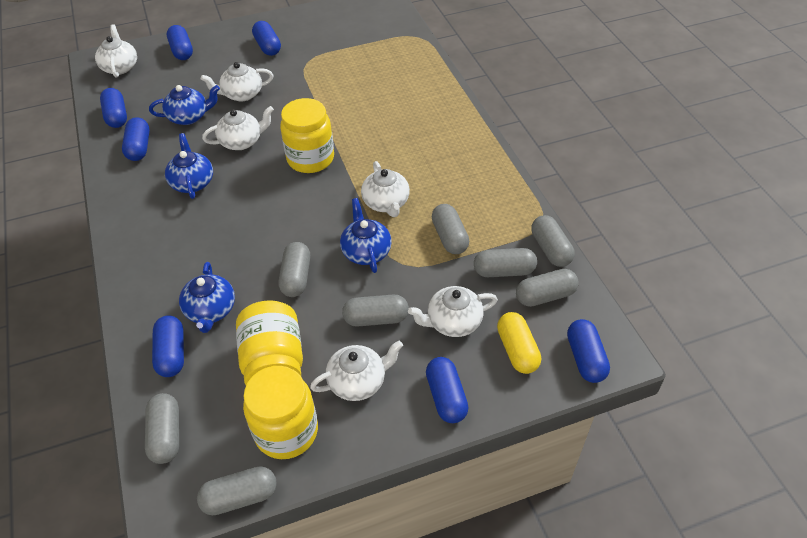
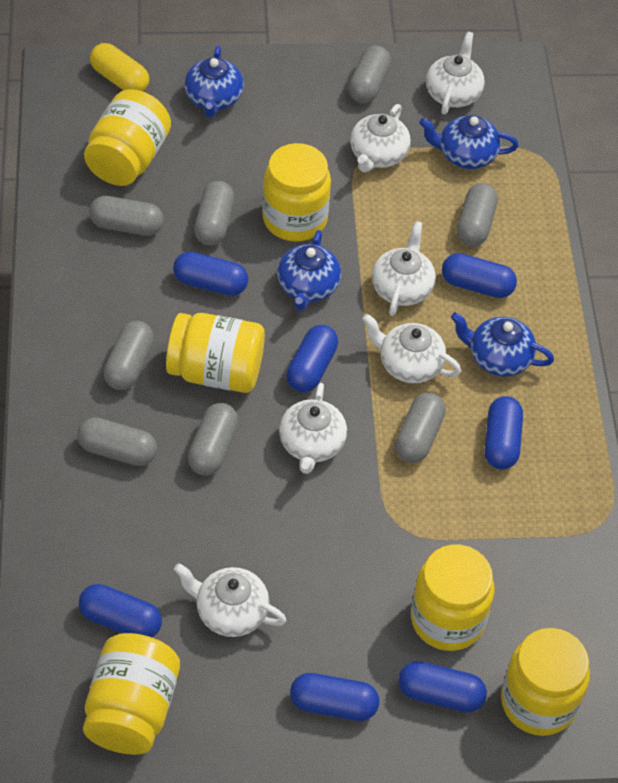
yellow jar: 3 -> 6

